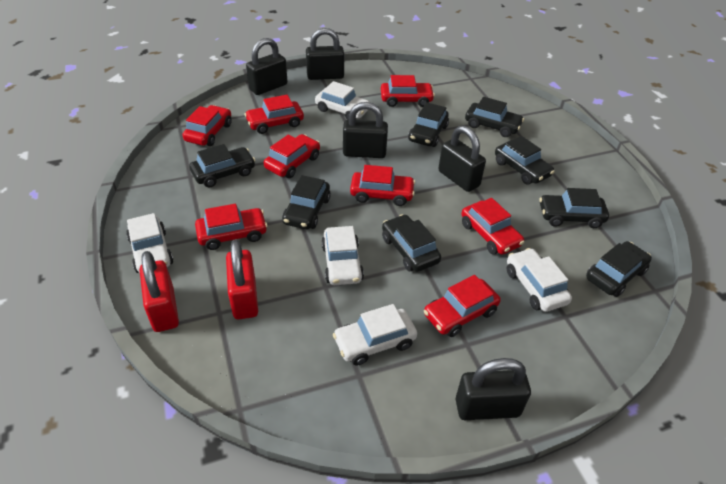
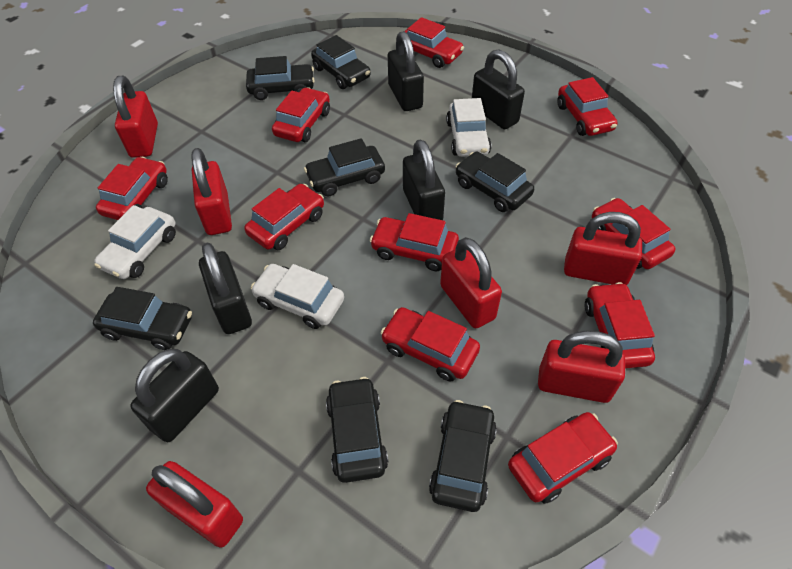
black car: 8 -> 7
red car: 8 -> 10
red padlock: 2 -> 6
white car: 5 -> 3

